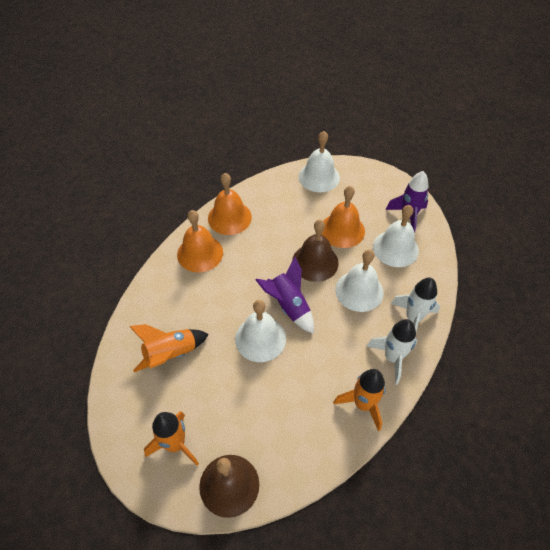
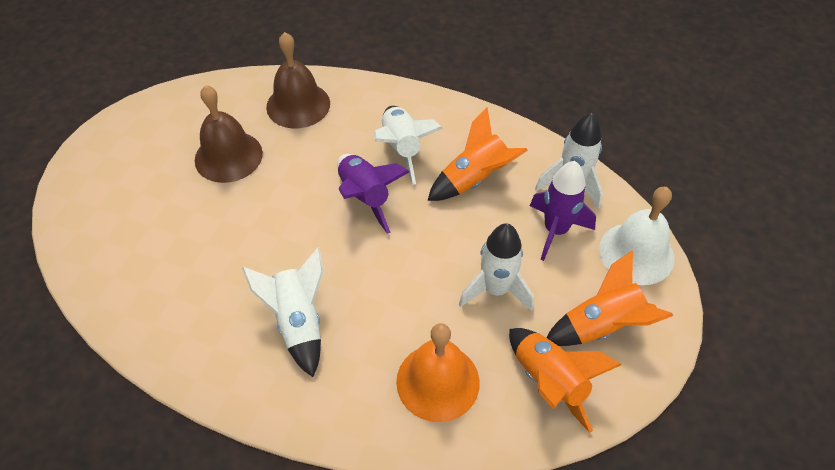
orange bell: 3 -> 1
white bell: 4 -> 1
white rocket: 2 -> 4

